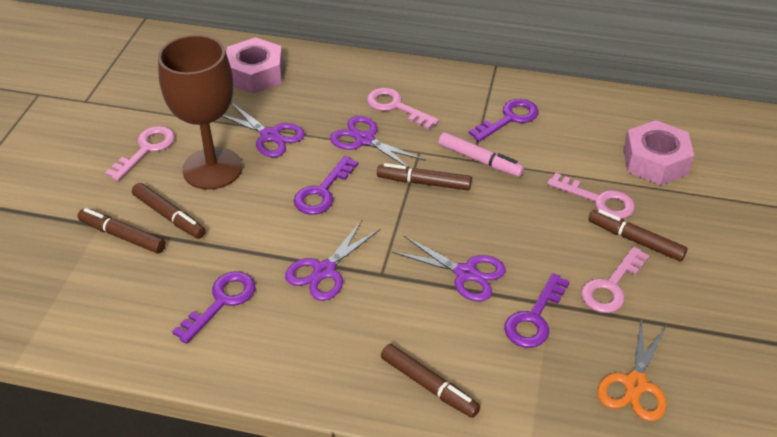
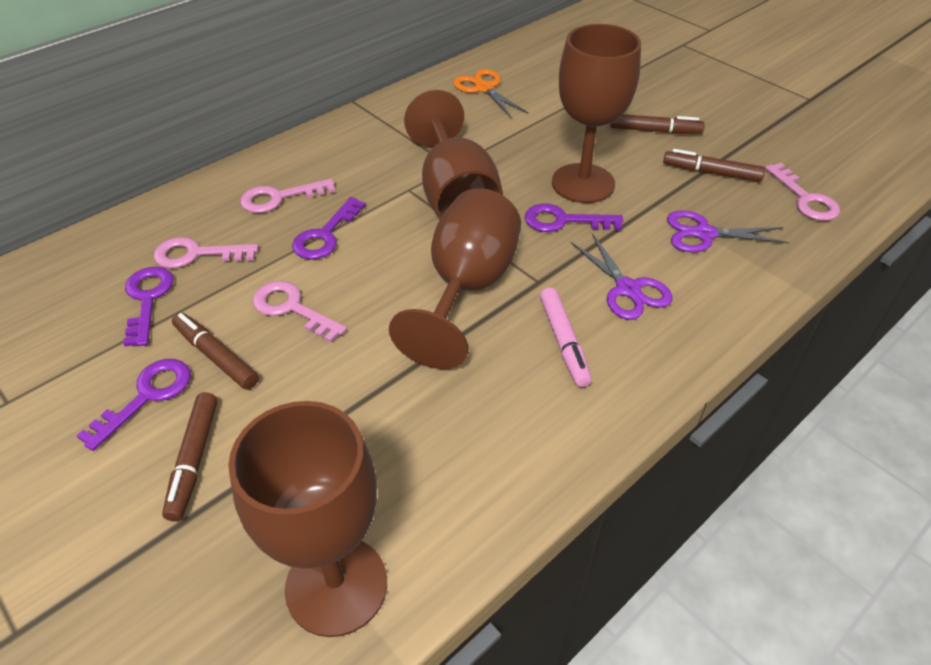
brown goblet: 1 -> 4
brown marker: 5 -> 4
pink nut: 2 -> 0
purple scissors: 4 -> 2

